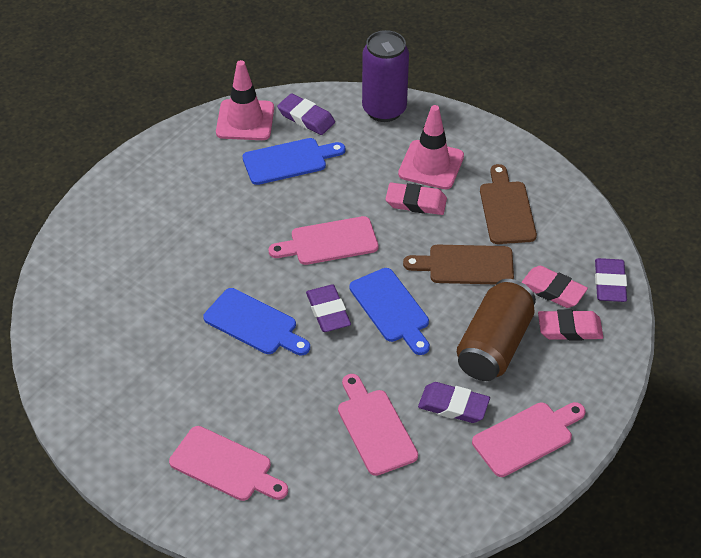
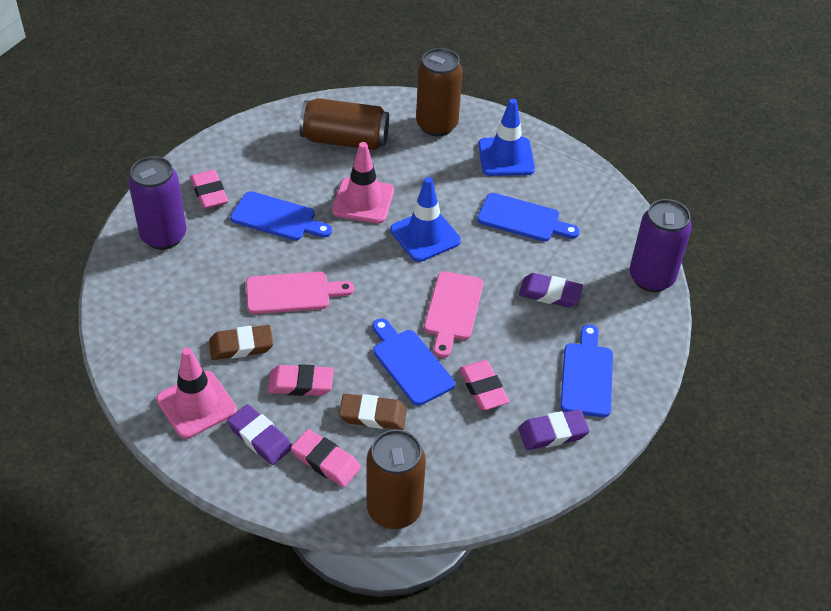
blue cutting board: 3 -> 4
blue traffic cone: 0 -> 2
brown can: 1 -> 3
brown cutting board: 2 -> 0
brown eraser: 0 -> 2
pink cutting board: 4 -> 2
pink eraser: 3 -> 4
purple can: 1 -> 2
purple eraser: 4 -> 3

